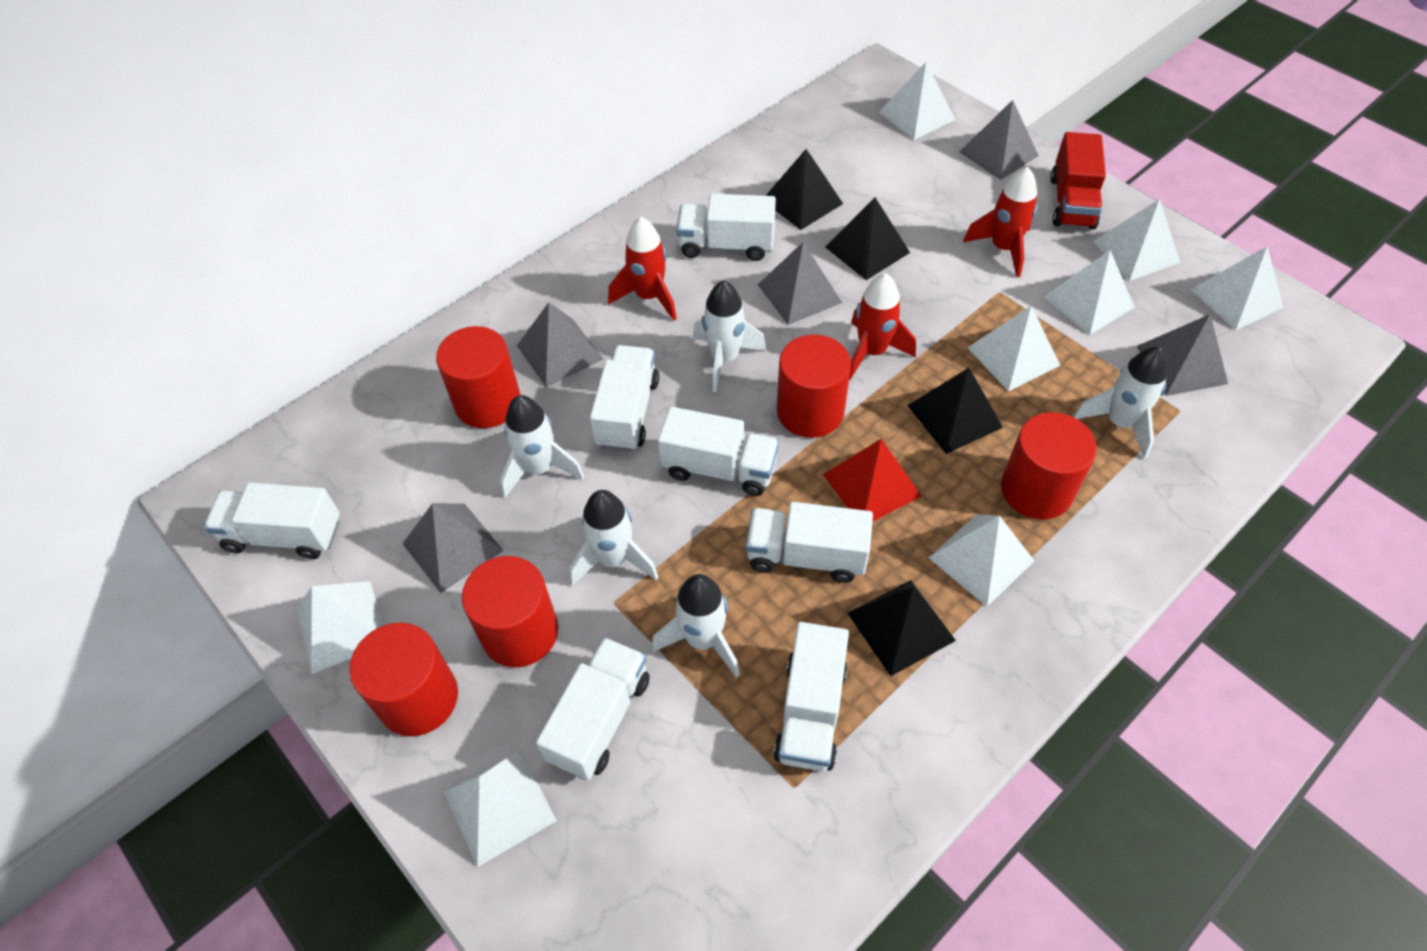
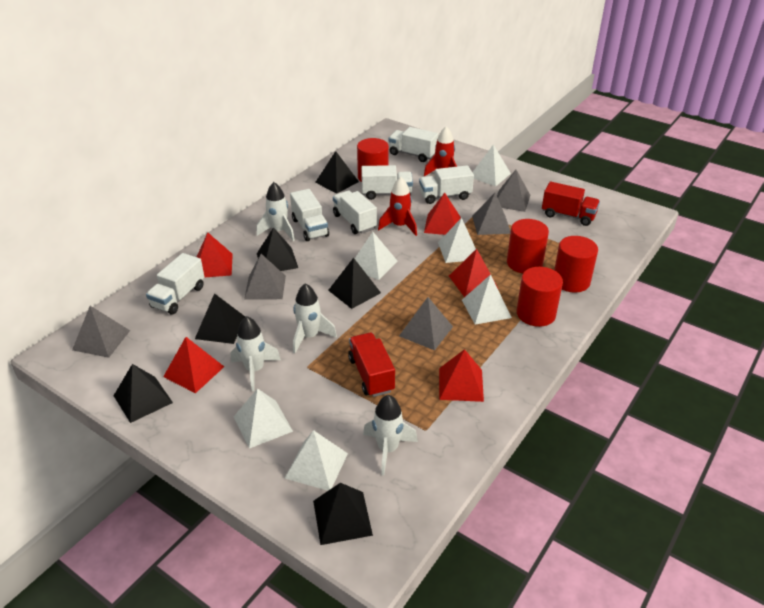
black pyramid: 4 -> 6
red cylinder: 5 -> 4
red pyramid: 1 -> 5
red rocket: 3 -> 2
red truck: 1 -> 2
white pyramid: 8 -> 6
white rocket: 5 -> 4
white truck: 7 -> 6

